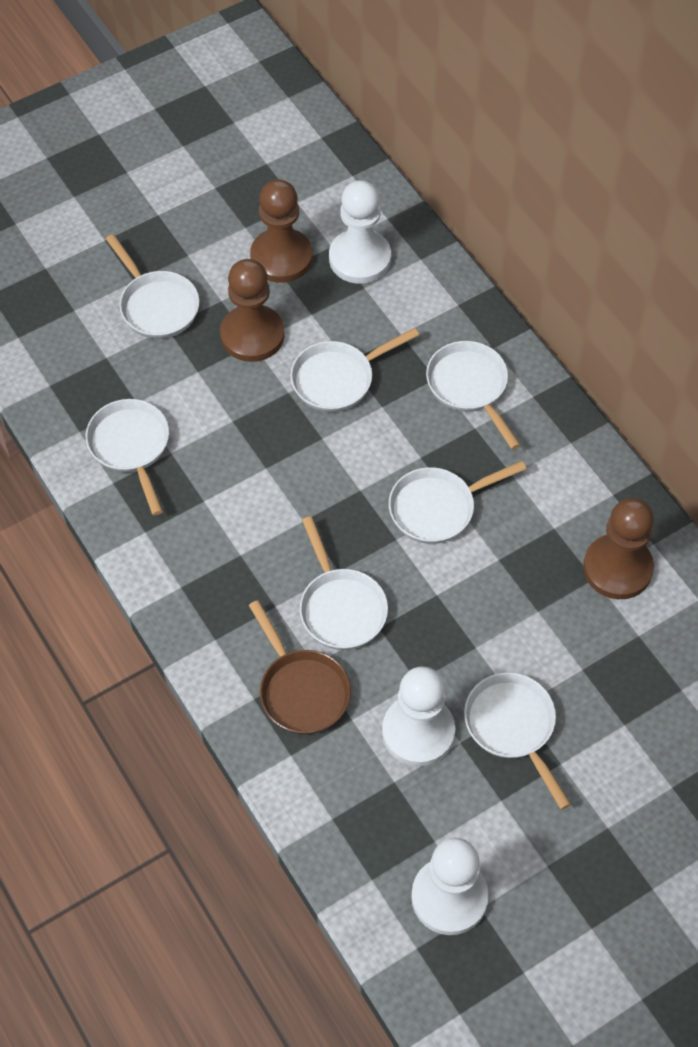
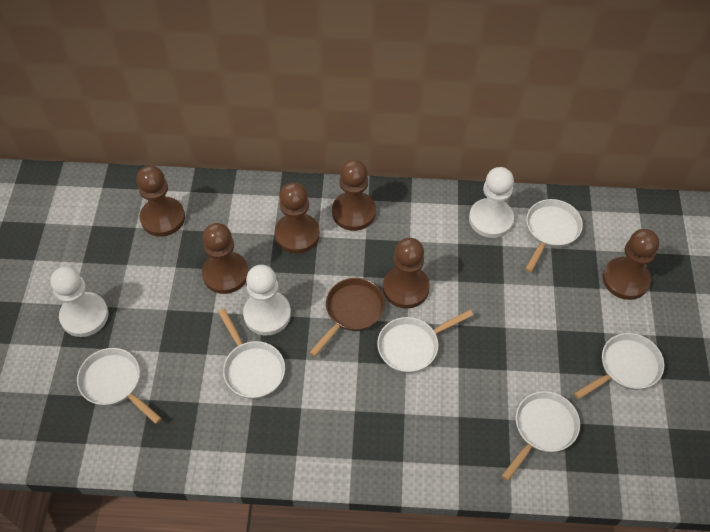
brown pawn: 3 -> 6
white pan: 7 -> 6

